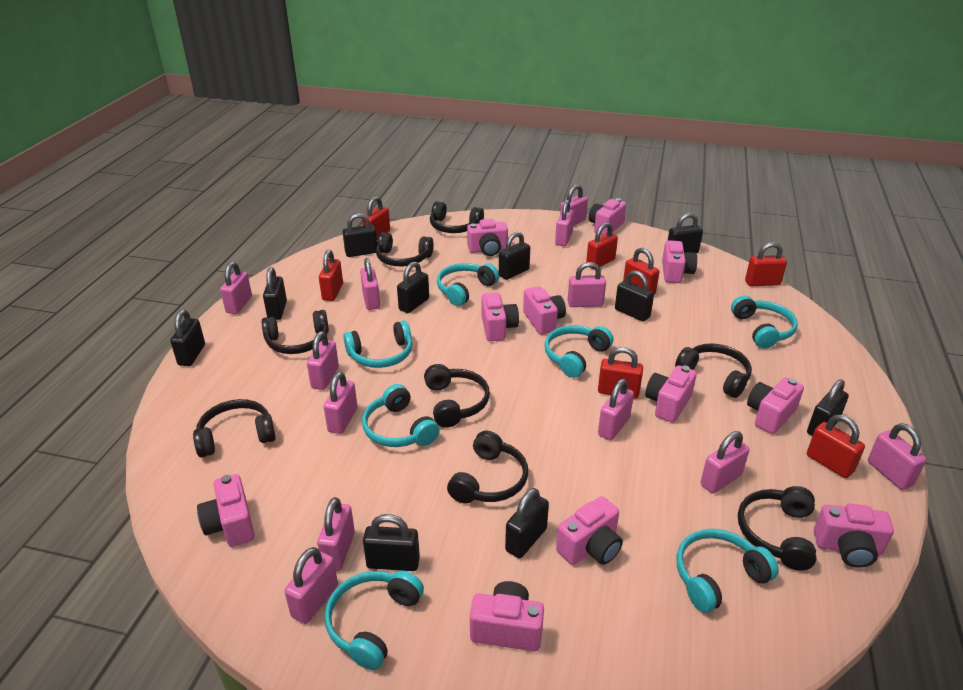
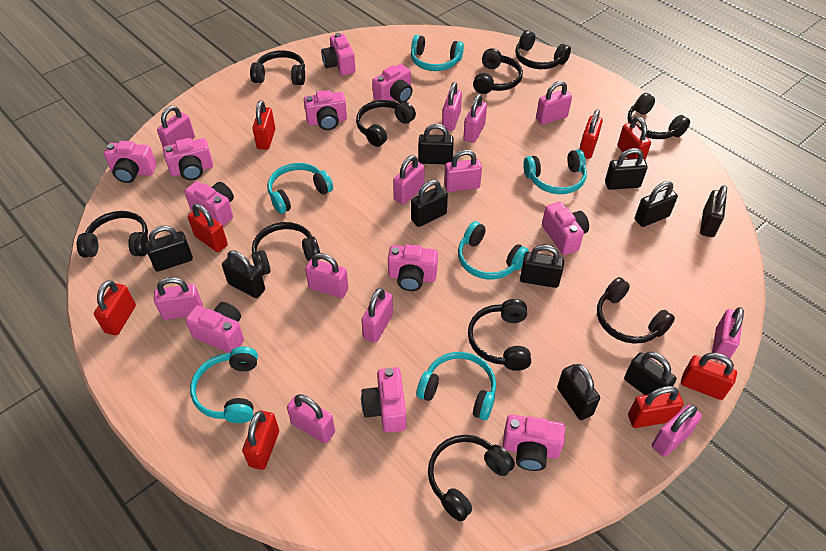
black headphones: 8 -> 10
red padlock: 7 -> 8
turquoise headphones: 7 -> 6

